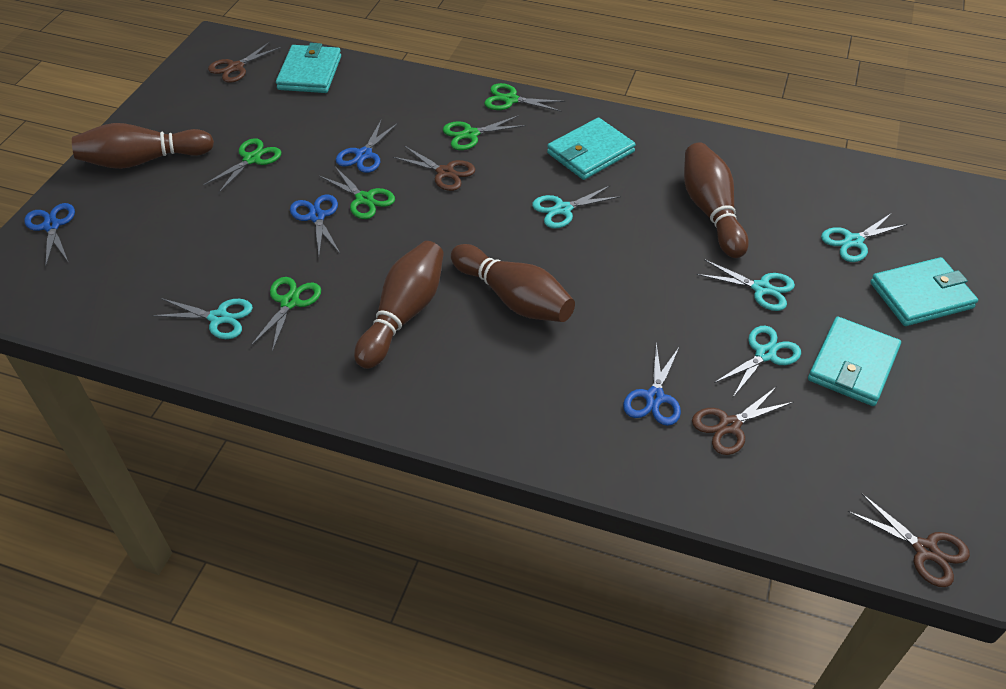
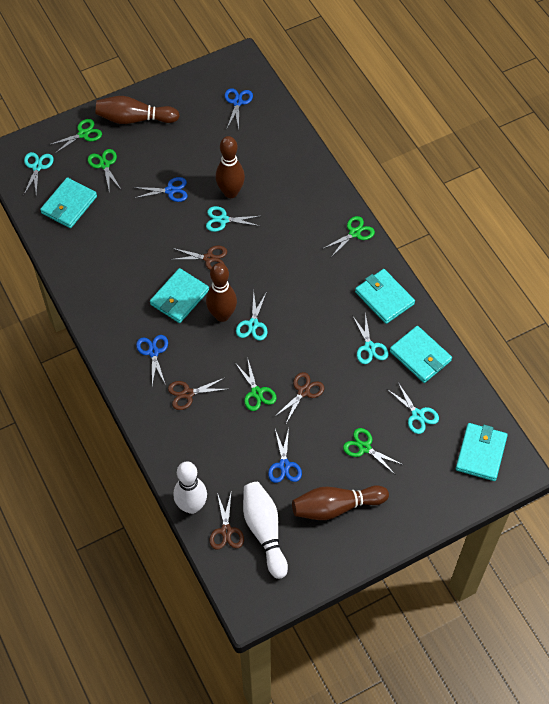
turquoise wallet: 4 -> 5
white bowling pin: 0 -> 2

